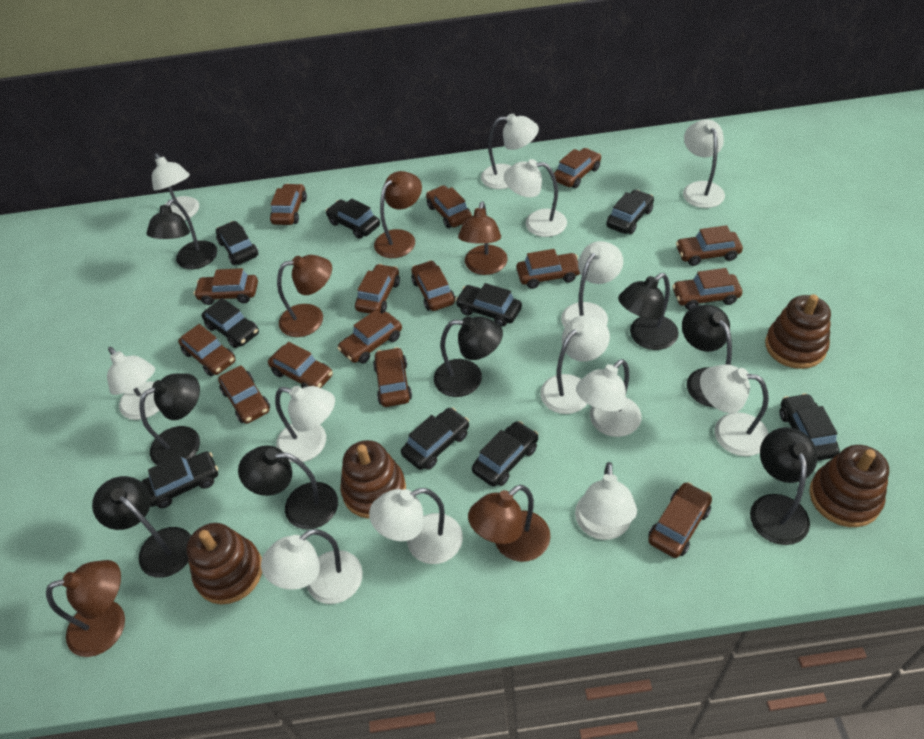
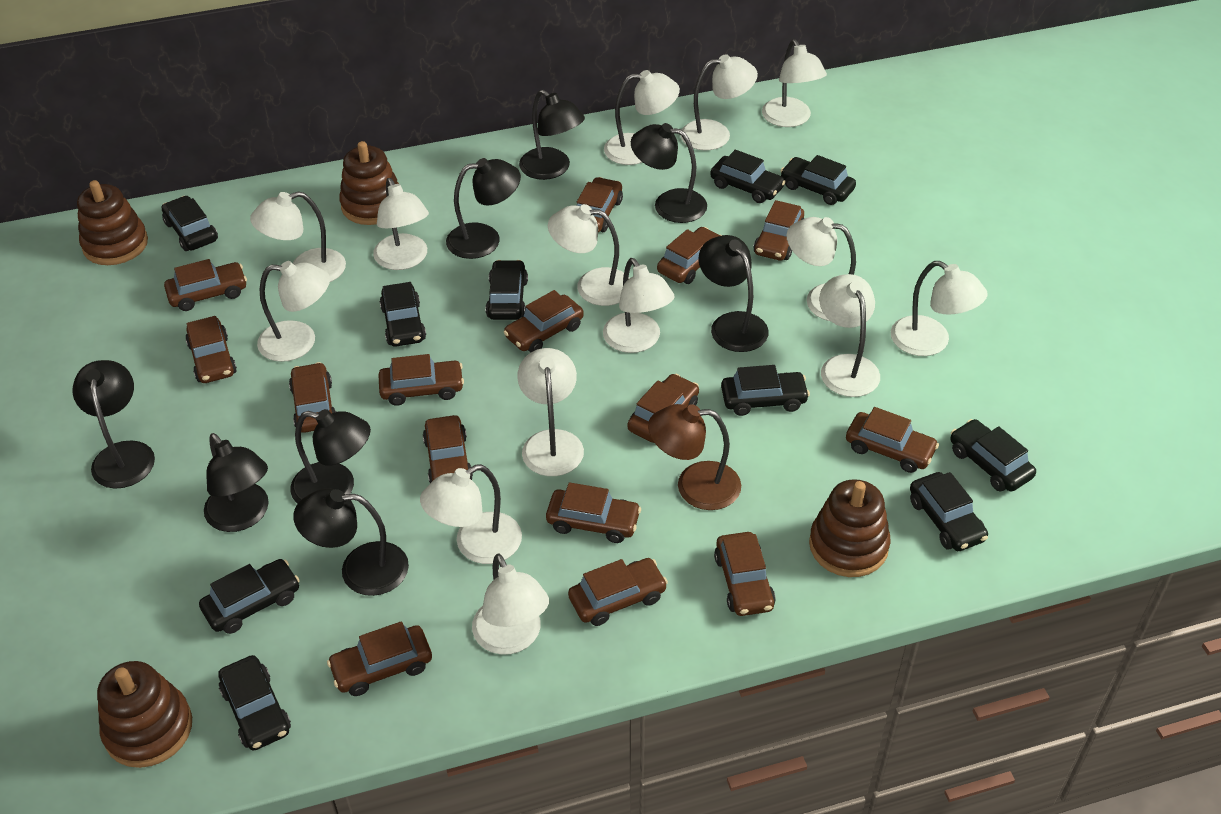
black car: 9 -> 10
brown lamp: 5 -> 1
white lamp: 13 -> 14

